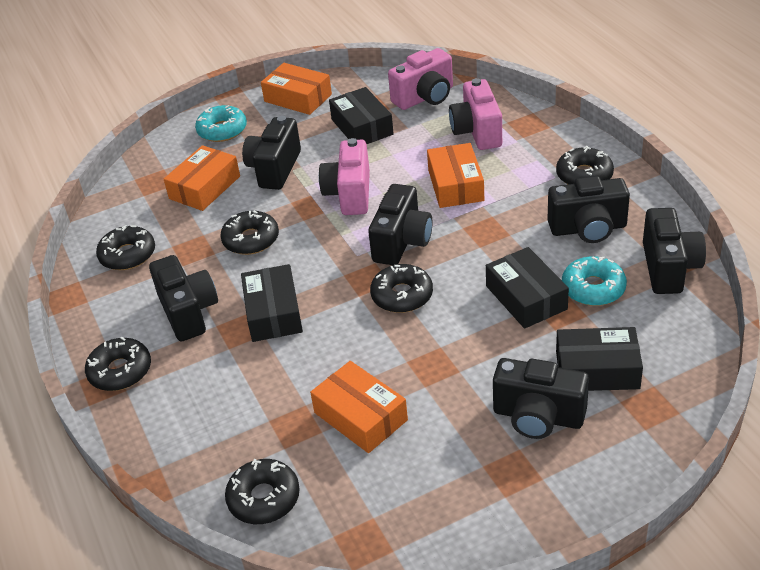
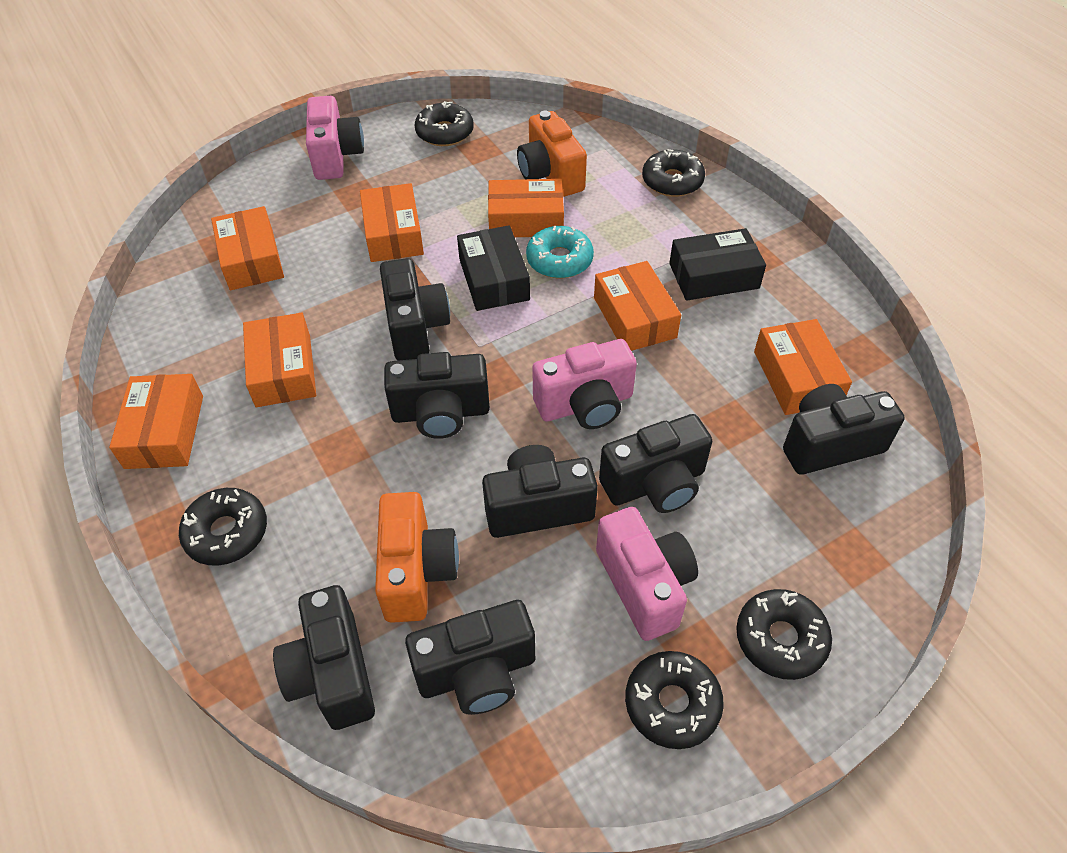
black box: 4 -> 2
black camera: 6 -> 7
black donut: 6 -> 5
orange box: 4 -> 7
orange camera: 0 -> 2
turquoise donut: 2 -> 1

